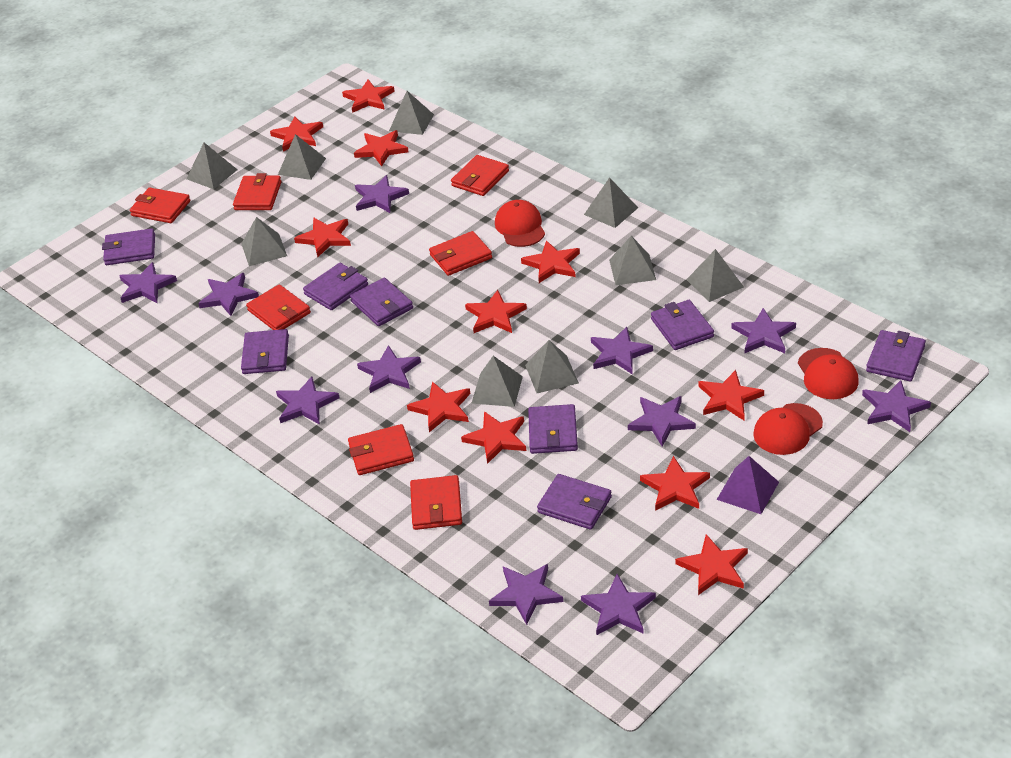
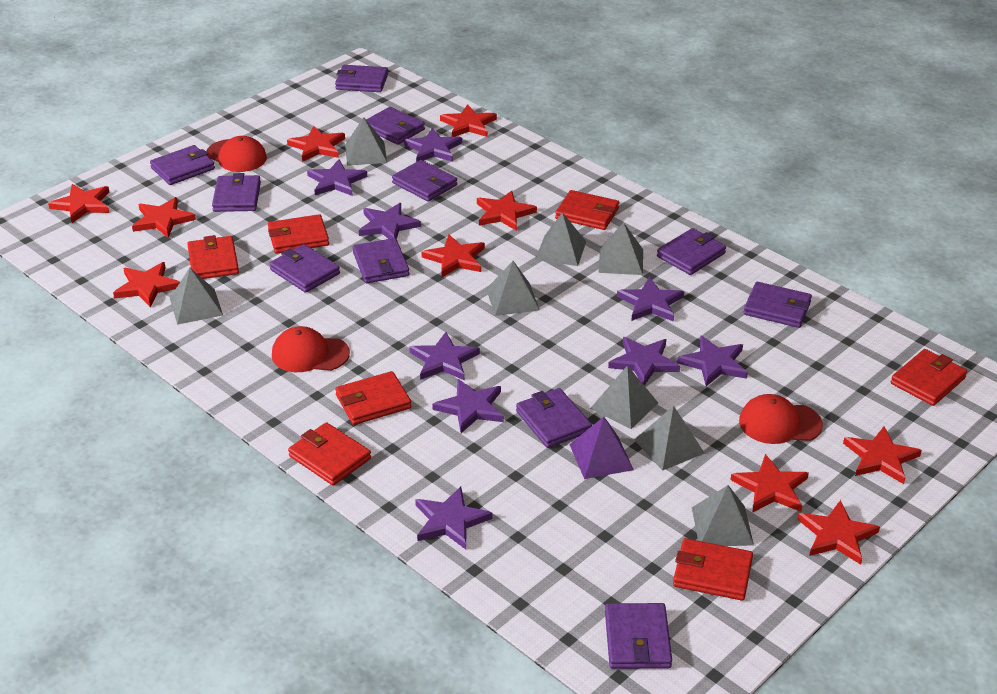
grey pyramid: 9 -> 8
purple star: 11 -> 9
purple wallet: 8 -> 11
red star: 11 -> 10

